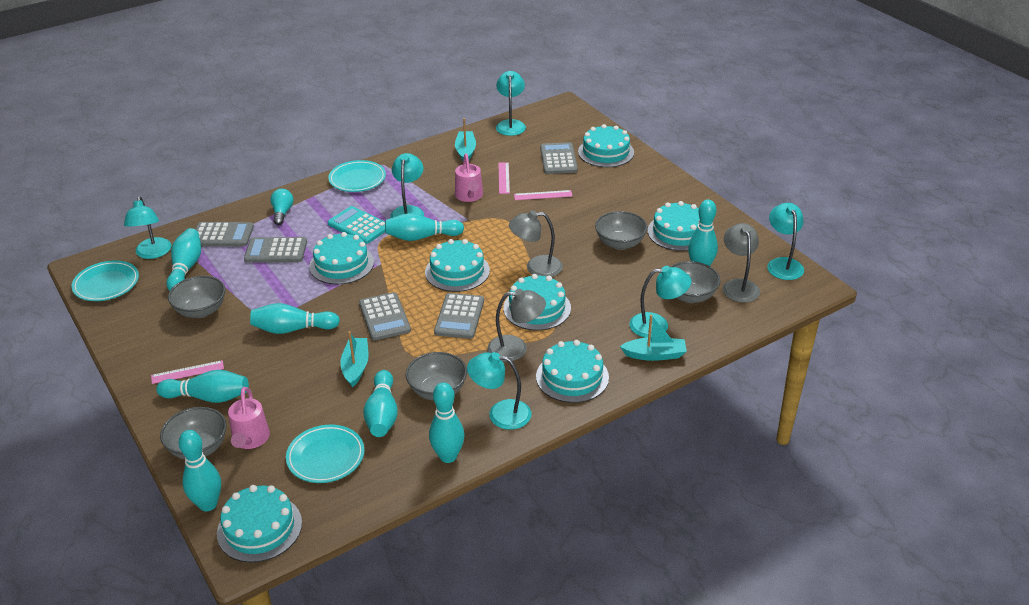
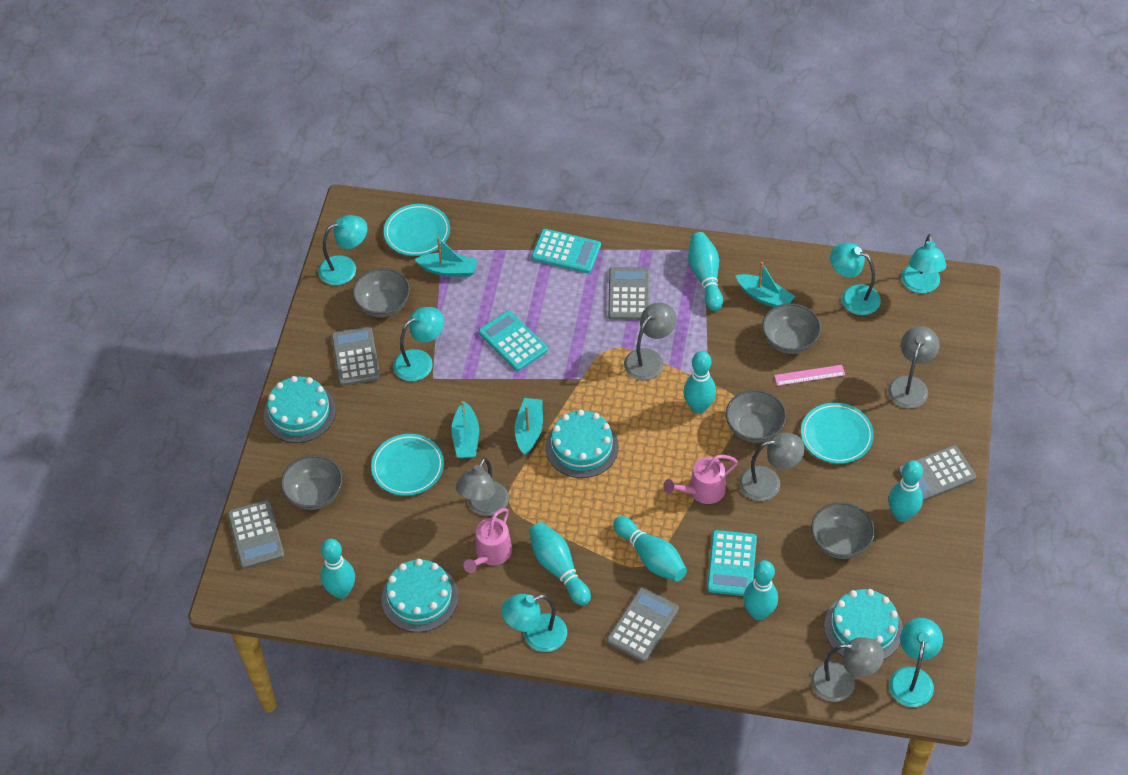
grey lamp: 3 -> 5
pink ruler: 3 -> 1
turquoise boat: 3 -> 4
turquoise bowling pin: 8 -> 7
turquoise cake: 7 -> 4
turquoise calculator: 1 -> 3
turquoise light bulb: 1 -> 0

